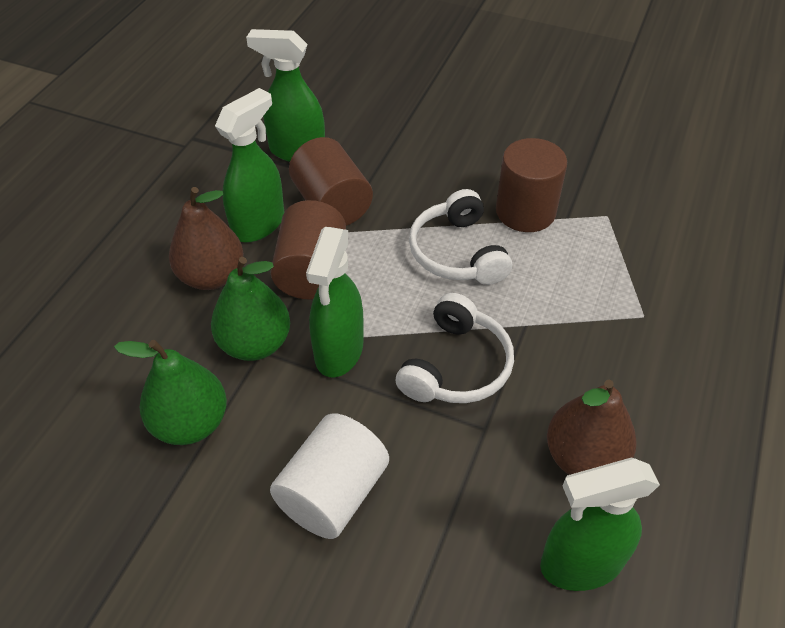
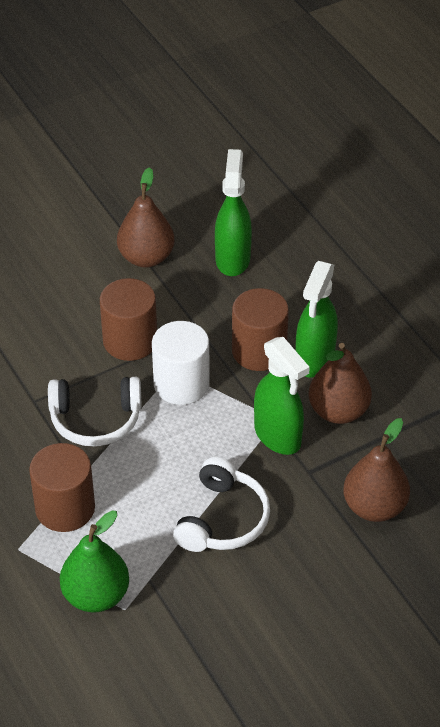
brown pear: 2 -> 3
green pear: 2 -> 1
green spray bottle: 4 -> 3

